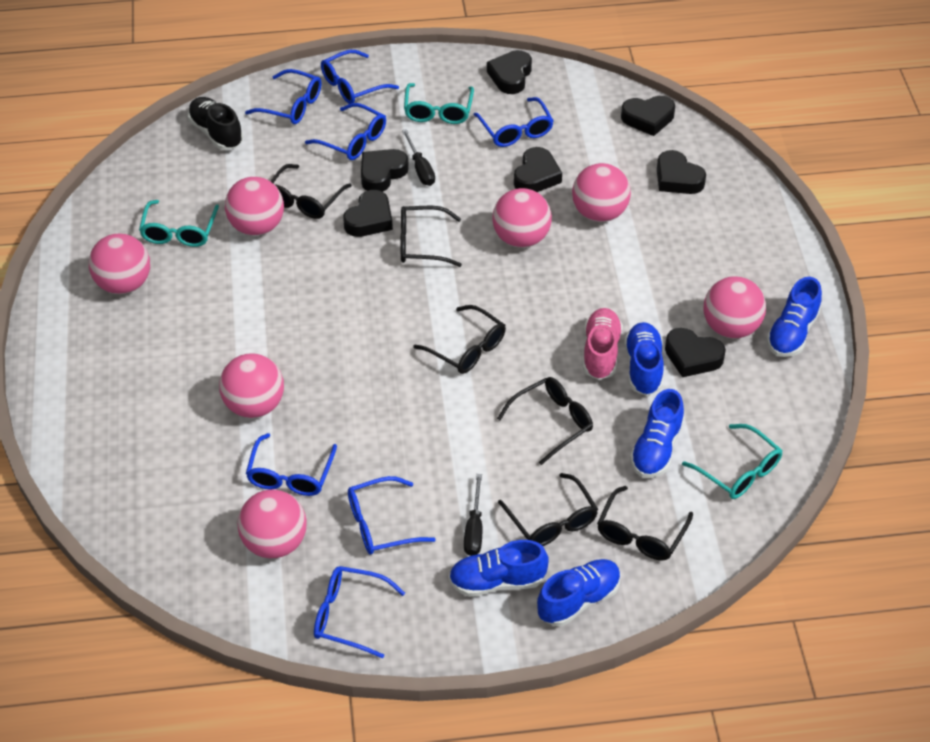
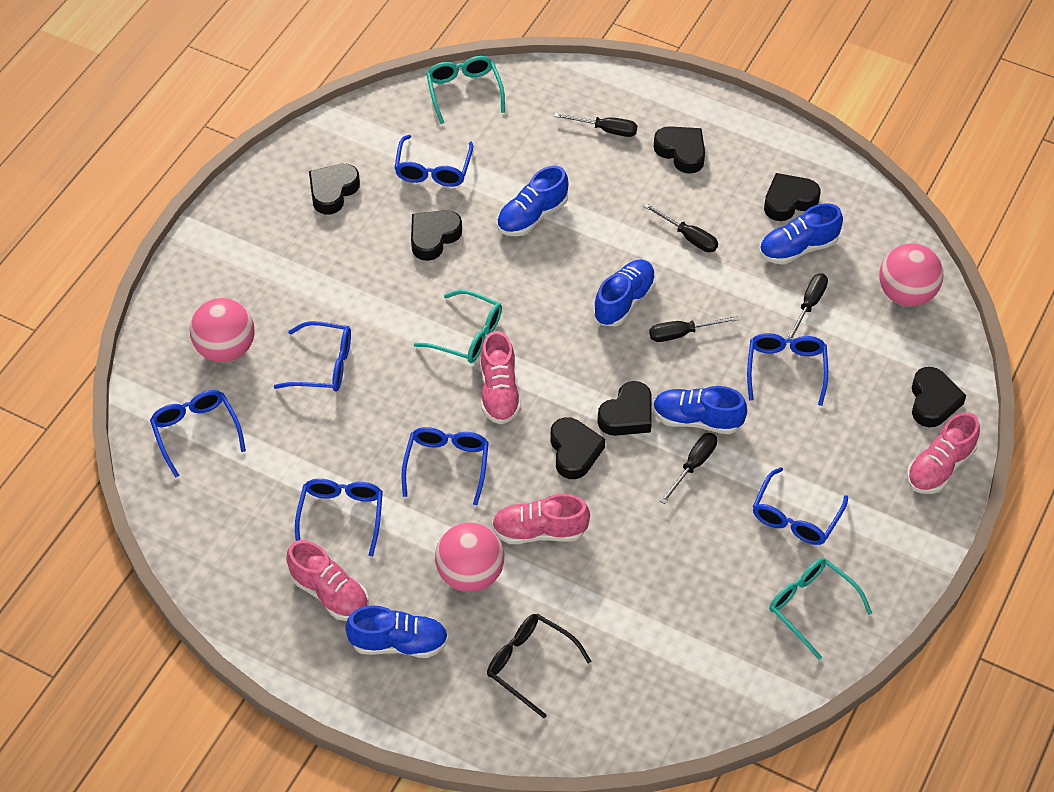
black glasses: 6 -> 1
black screwdriver: 2 -> 5
black shoe: 1 -> 0
pink ball: 7 -> 3
pink shoe: 1 -> 4

